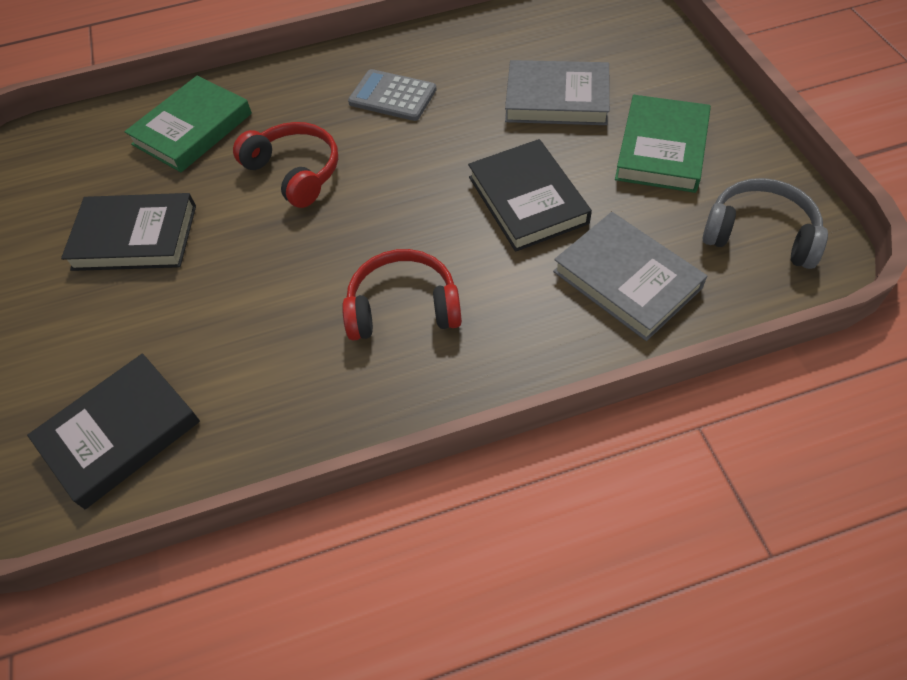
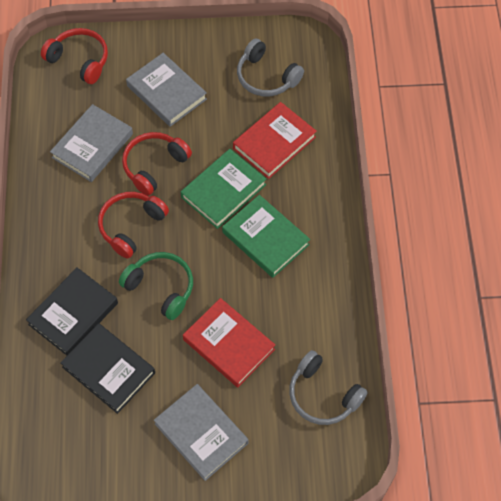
black book: 3 -> 2
green headphones: 0 -> 1
grey book: 2 -> 3
grey calculator: 1 -> 0
grey headphones: 1 -> 2
red book: 0 -> 2
red headphones: 2 -> 3

